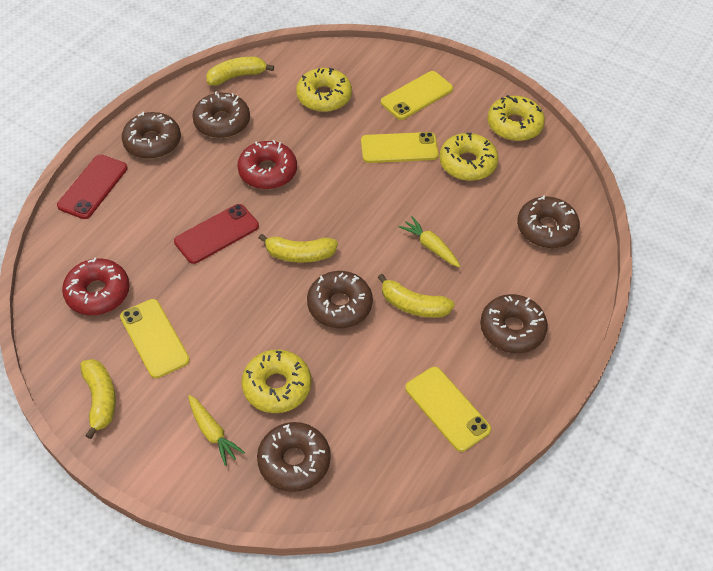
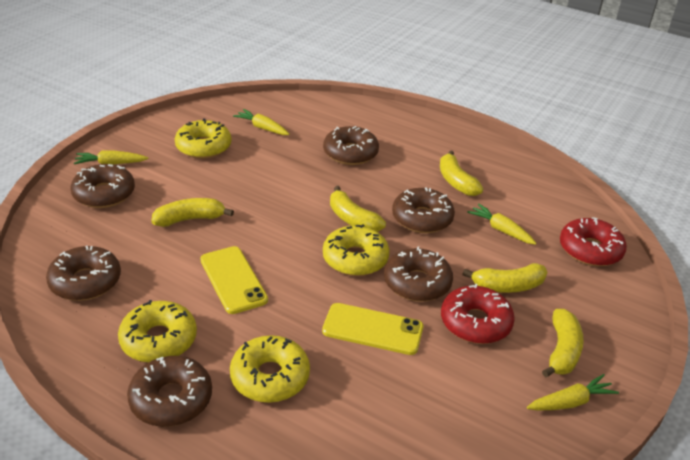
red phone: 2 -> 0
yellow banana: 4 -> 5
yellow carrot: 2 -> 4
yellow phone: 4 -> 2

